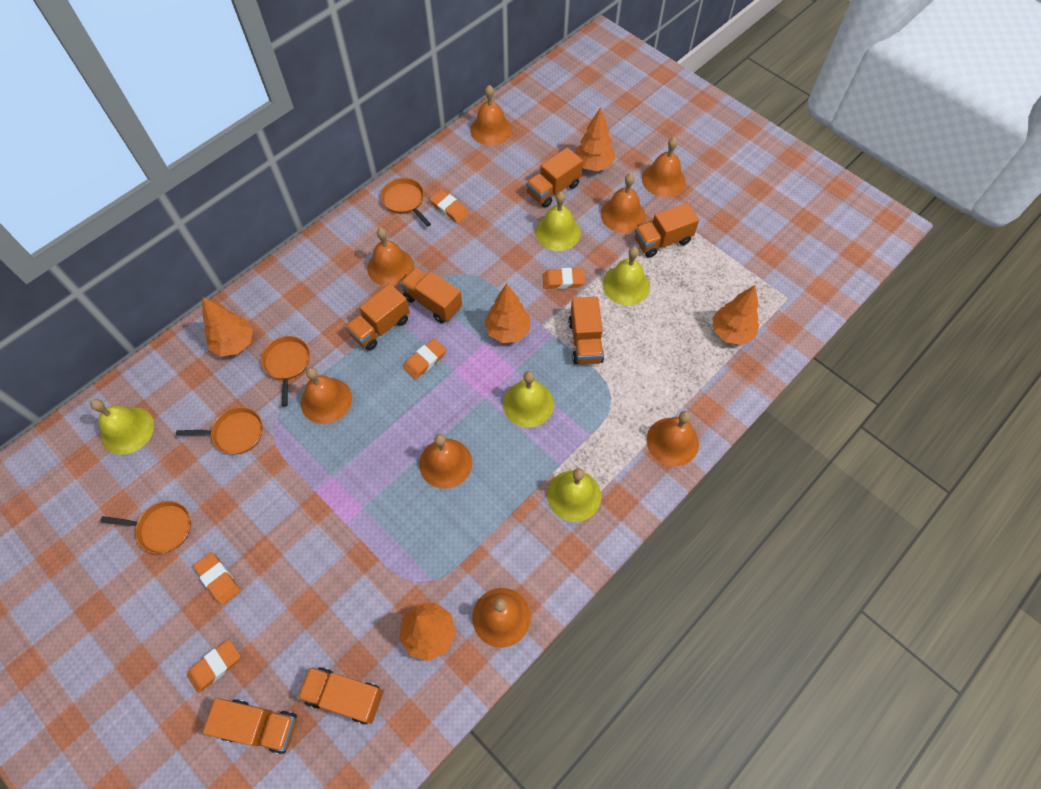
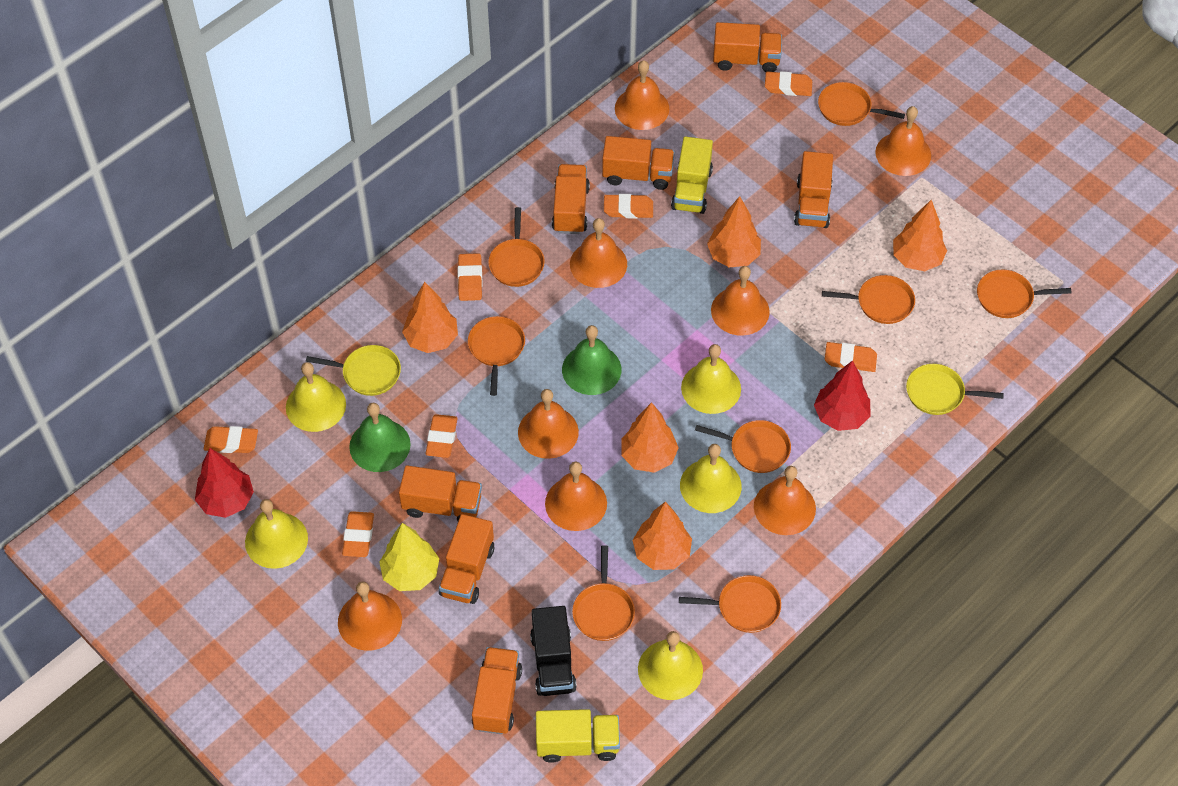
black truck: 0 -> 1
green bell: 0 -> 2
orange eraser: 5 -> 7
orange pan: 4 -> 8
red tree: 0 -> 2
yellow pan: 0 -> 2
yellow tree: 0 -> 1
yellow truck: 0 -> 2

